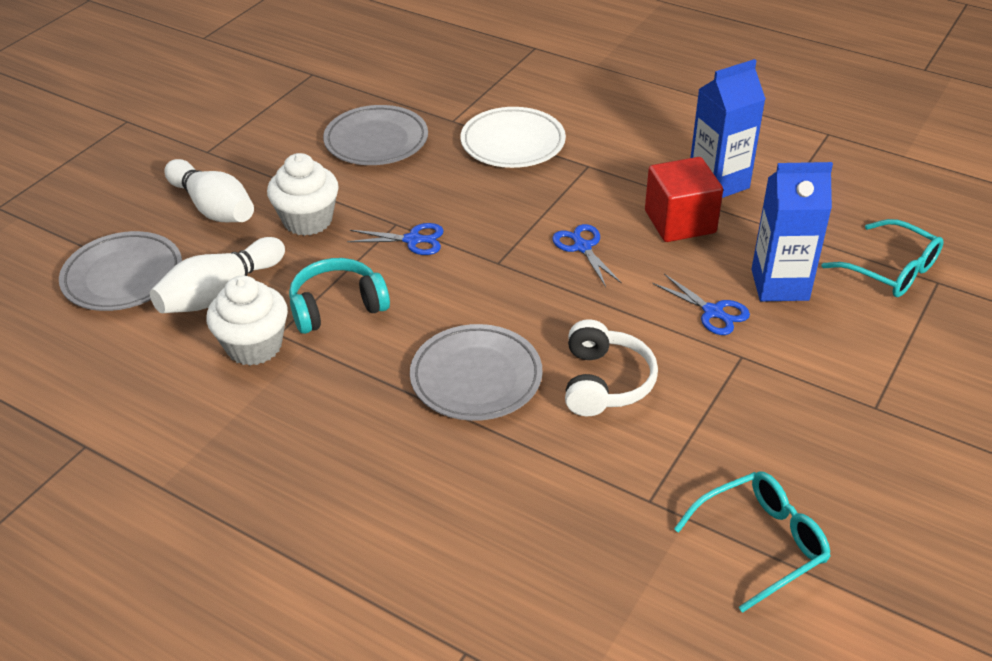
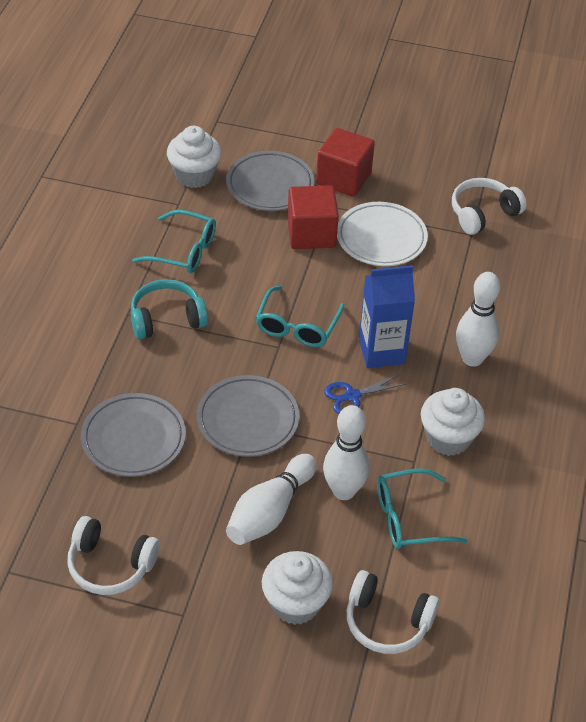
blue carton: 2 -> 1
blue scissors: 3 -> 1
red cube: 1 -> 2
turquoise glasses: 2 -> 3
white bowling pin: 2 -> 3
white cupcake: 2 -> 3
white headphones: 1 -> 3

